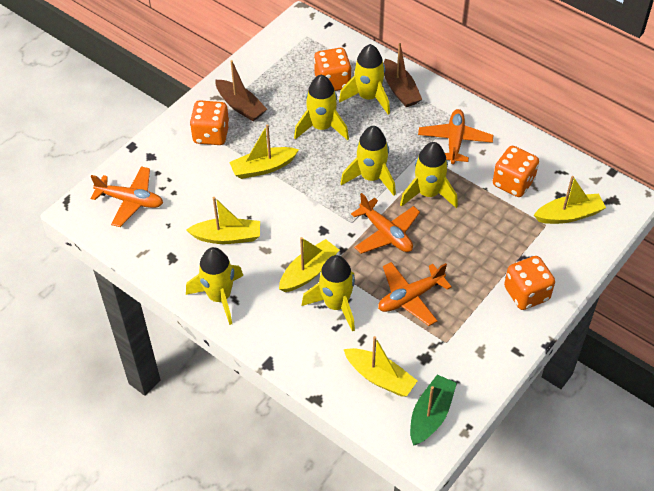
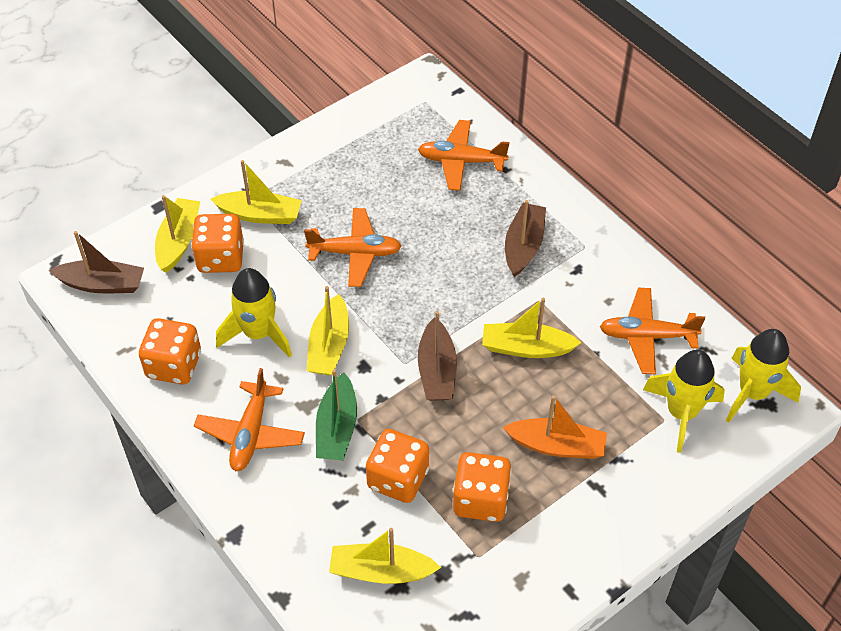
brown boat: 2 -> 3
orange boat: 0 -> 1
yellow rocket: 6 -> 3

